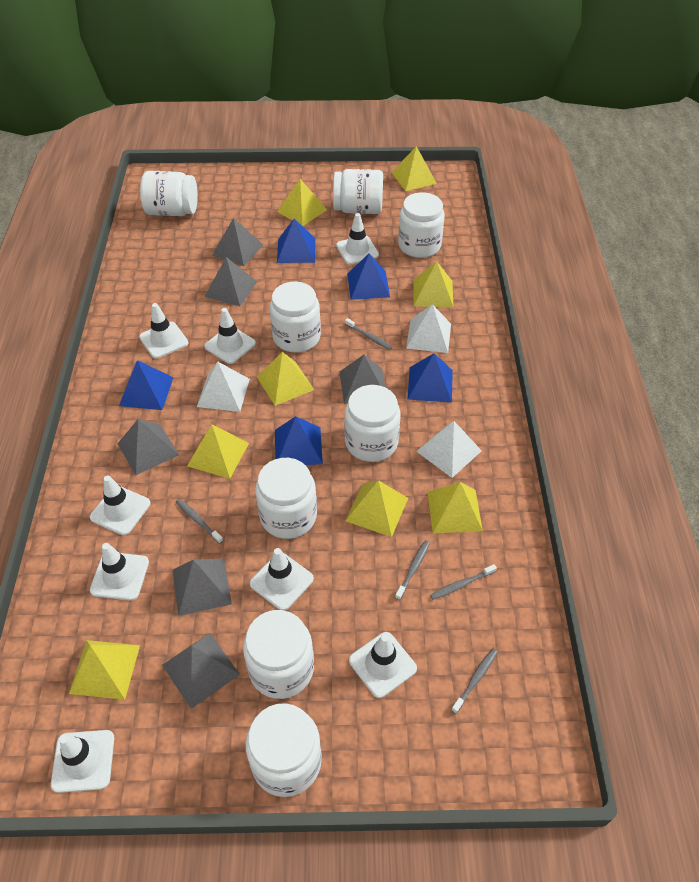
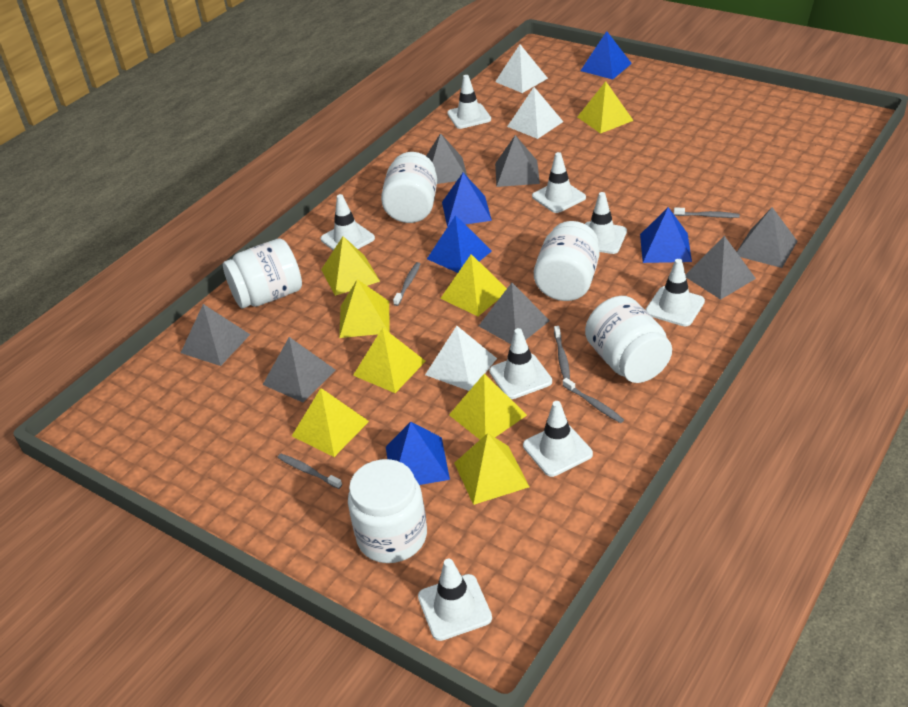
grey pyramid: 6 -> 7
white jar: 8 -> 5

